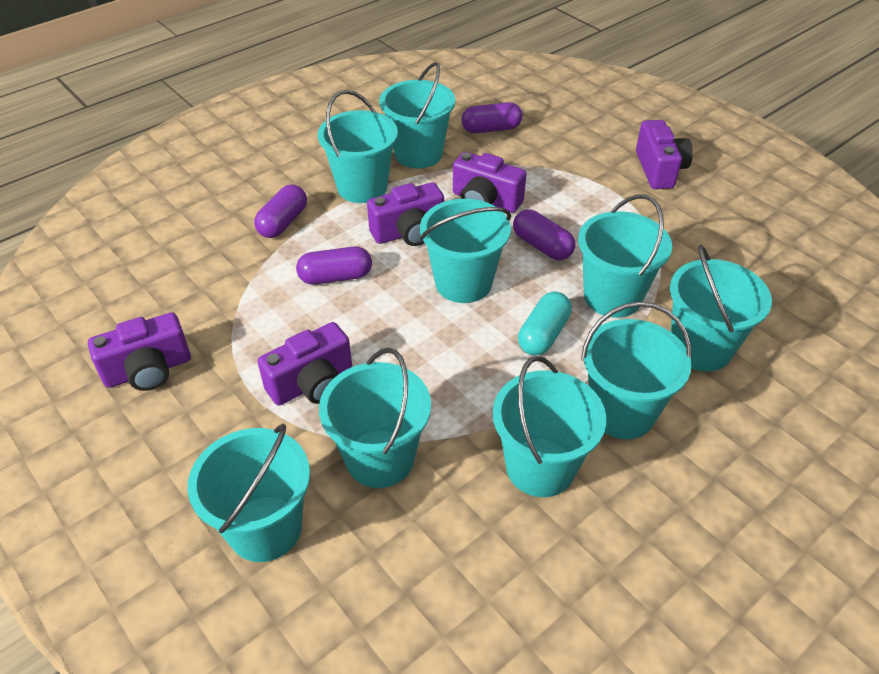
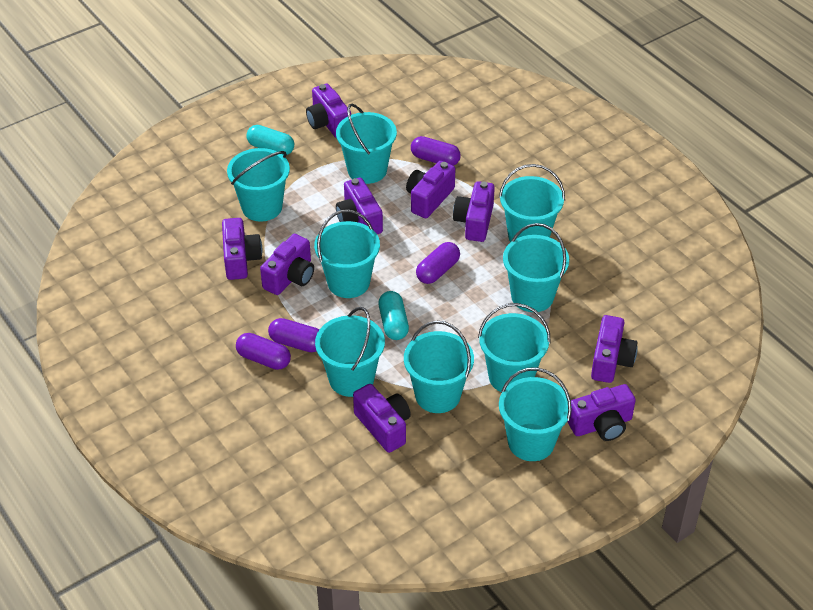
purple camera: 5 -> 9
turquoise capsule: 1 -> 2

